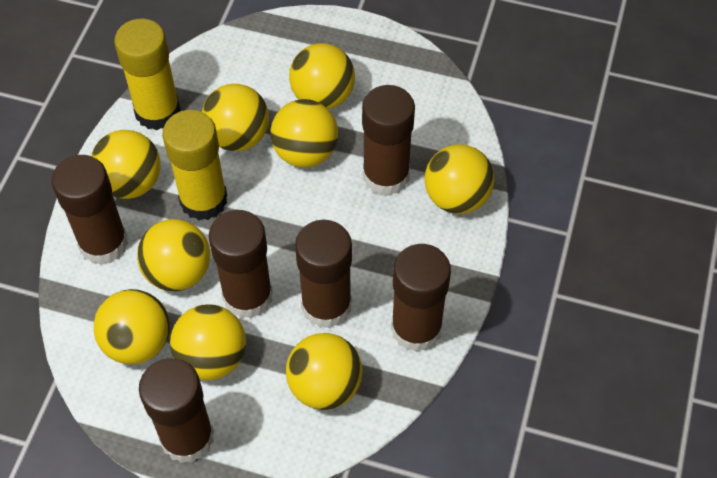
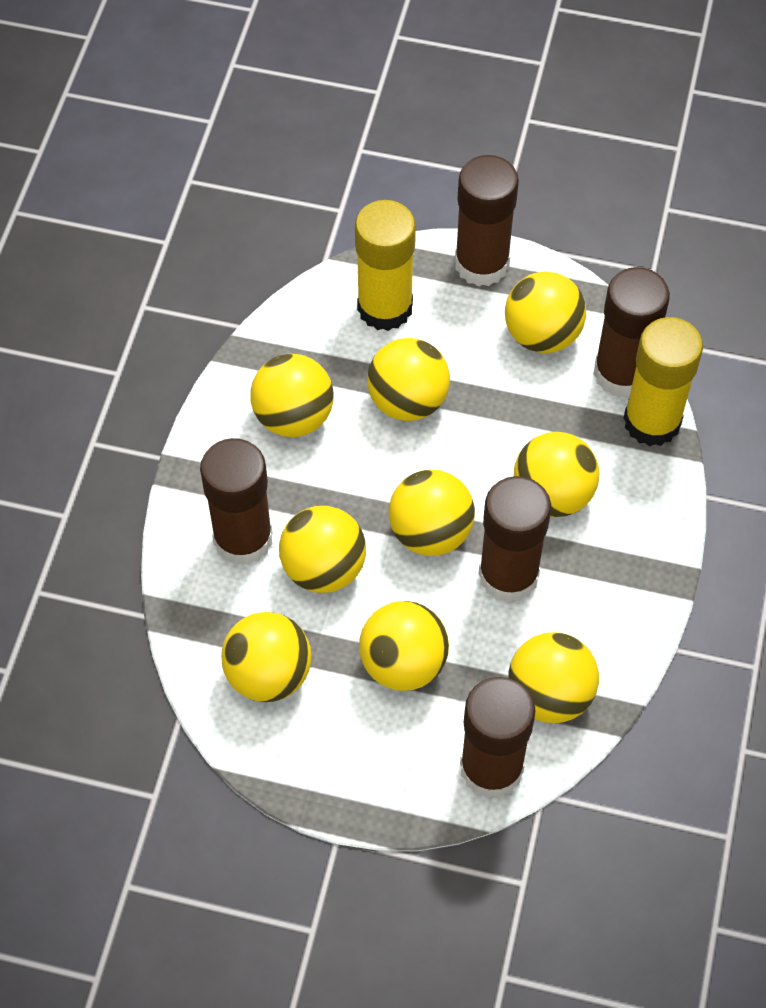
brown glue stick: 6 -> 5

